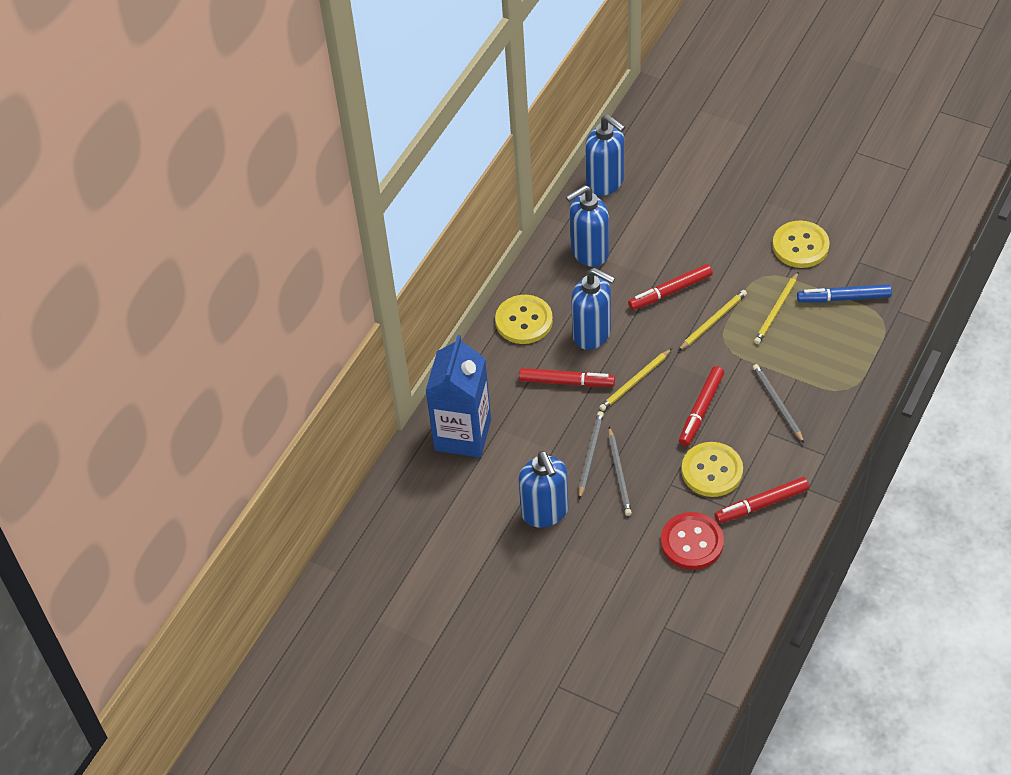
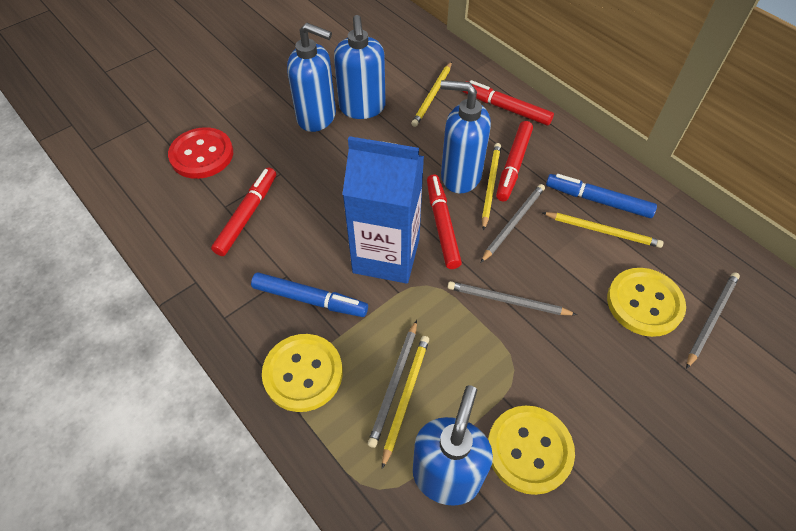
blue marker: 1 -> 2
grey pencil: 3 -> 4
yellow pencil: 3 -> 4

